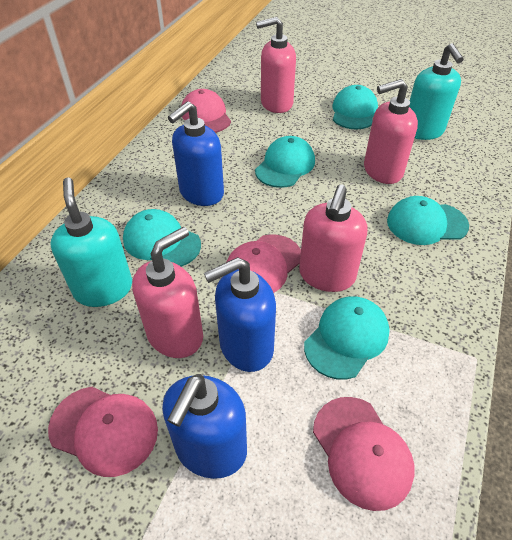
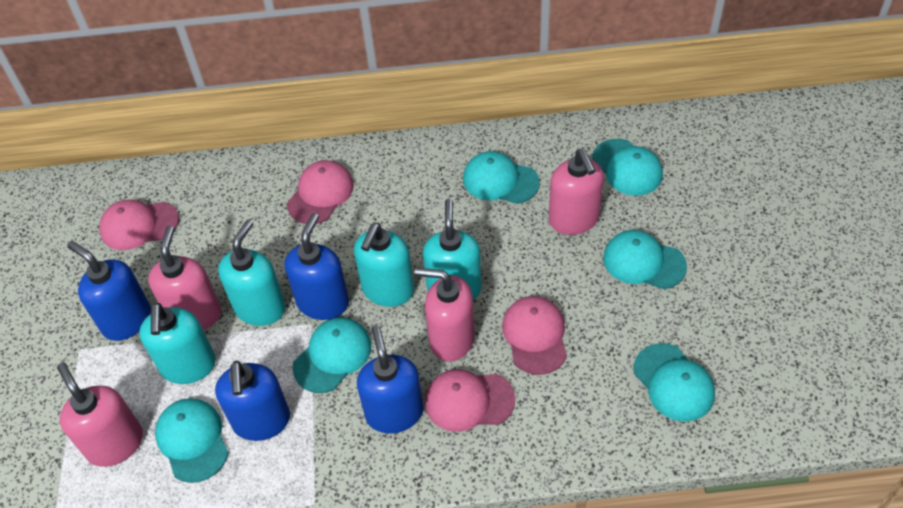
blue soap dispenser: 3 -> 4
turquoise cap: 5 -> 6
turquoise soap dispenser: 2 -> 4

